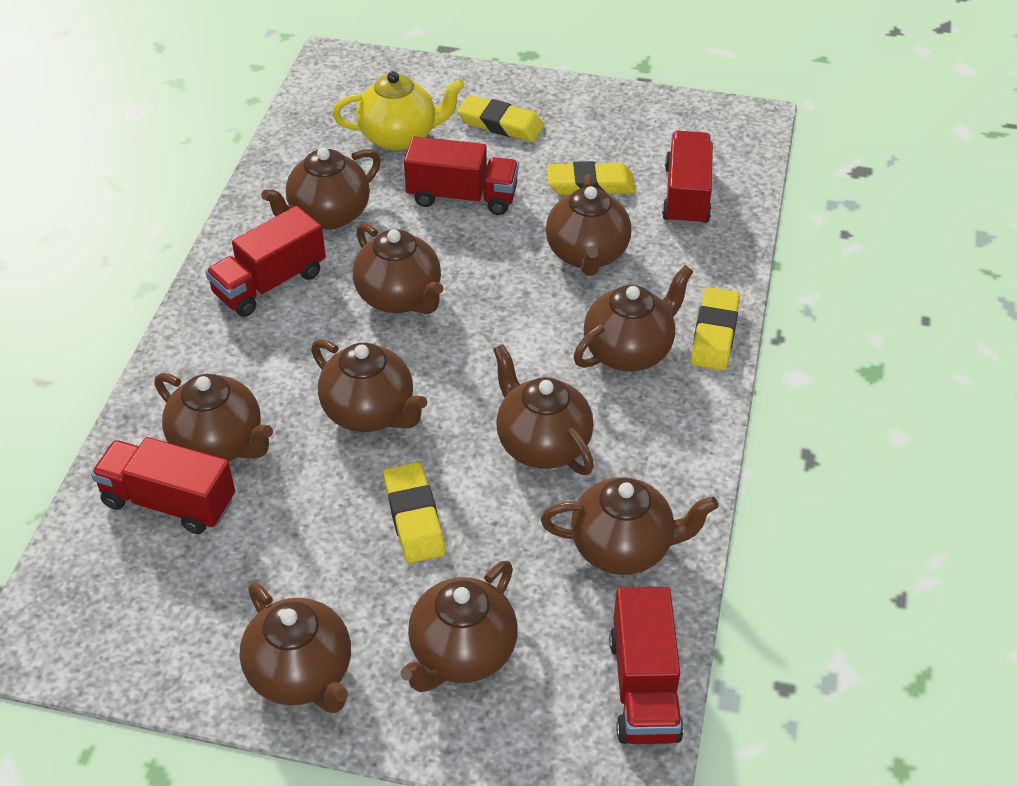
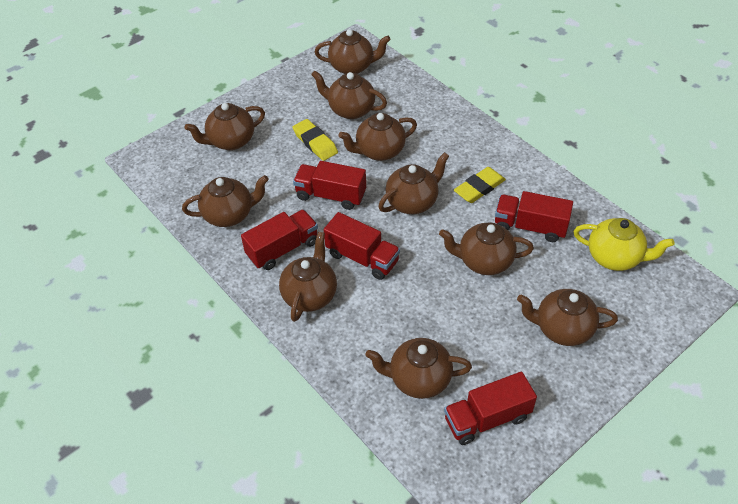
yellow eraser: 4 -> 2

